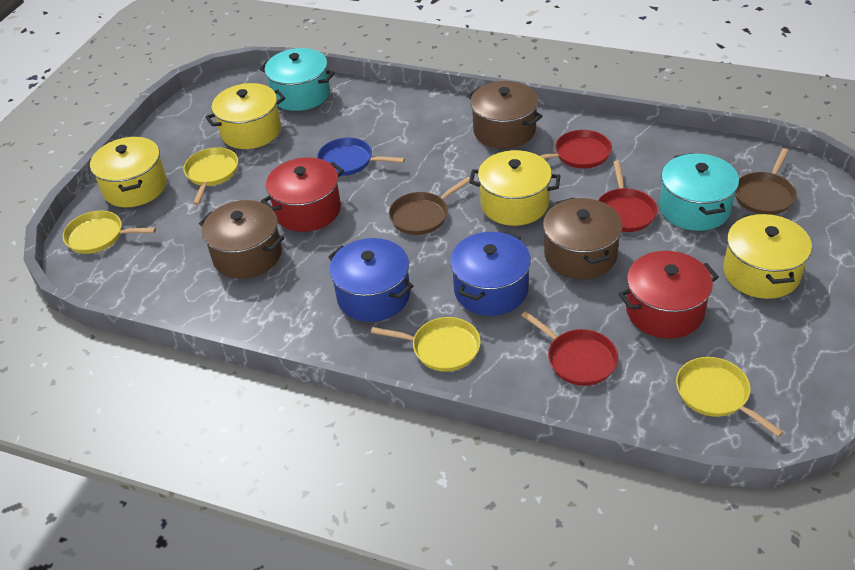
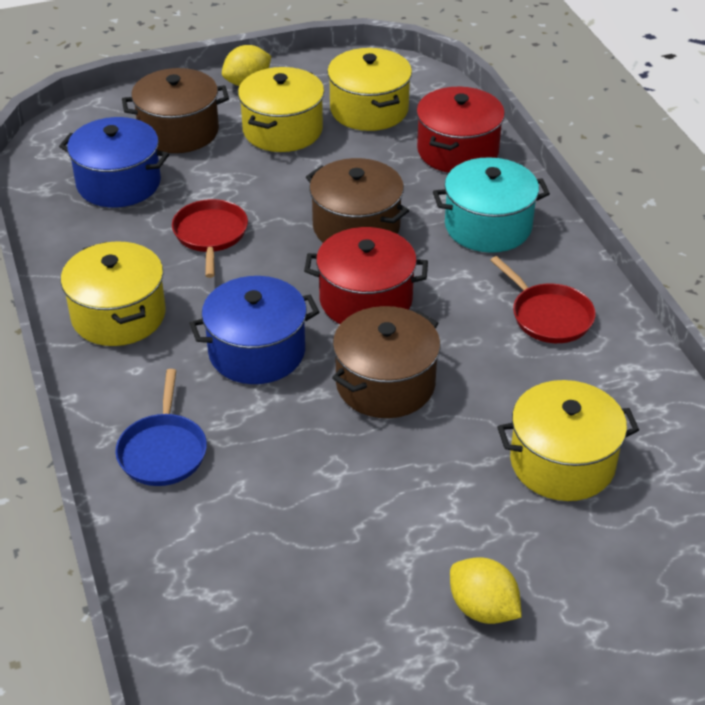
brown pan: 2 -> 0
red pan: 3 -> 2
turquoise pot: 2 -> 1
yellow lemon: 0 -> 2
yellow pan: 4 -> 0

